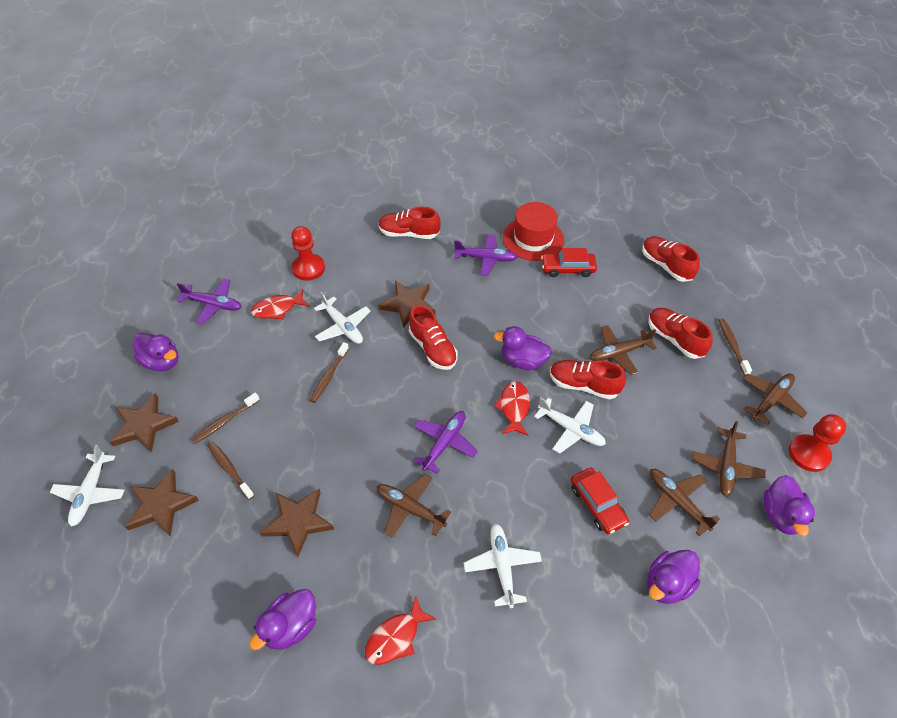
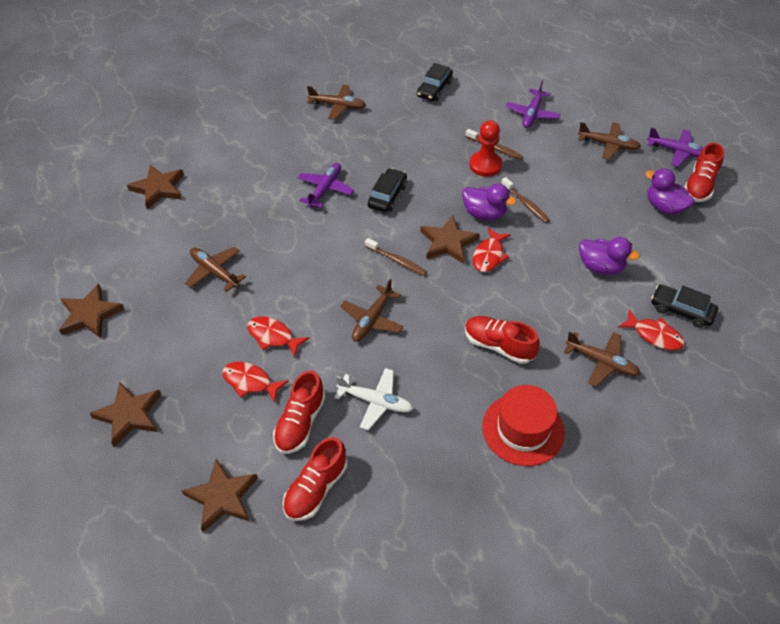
black car: 0 -> 3
brown star: 4 -> 5
brown toothbrush: 4 -> 3
purple duck: 5 -> 3
red car: 2 -> 0
red fish: 3 -> 4
red pawn: 2 -> 1
red shoe: 5 -> 4
white plane: 4 -> 1

